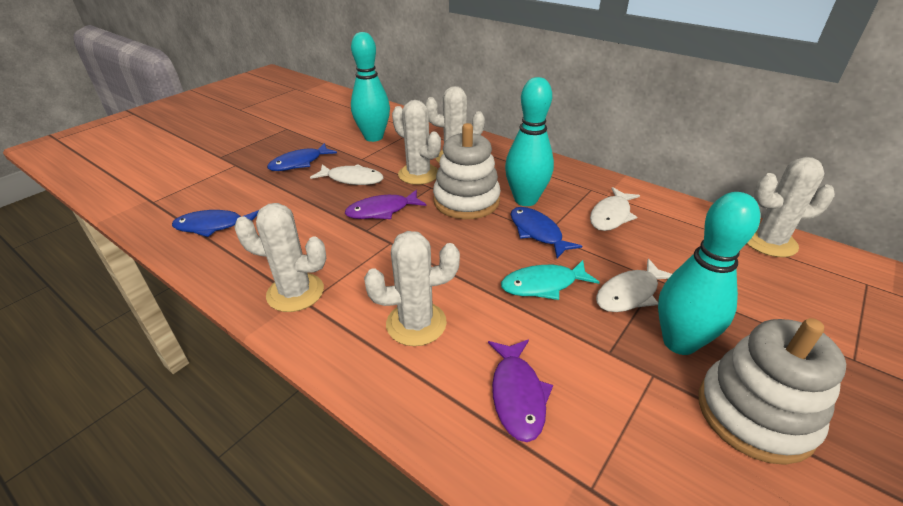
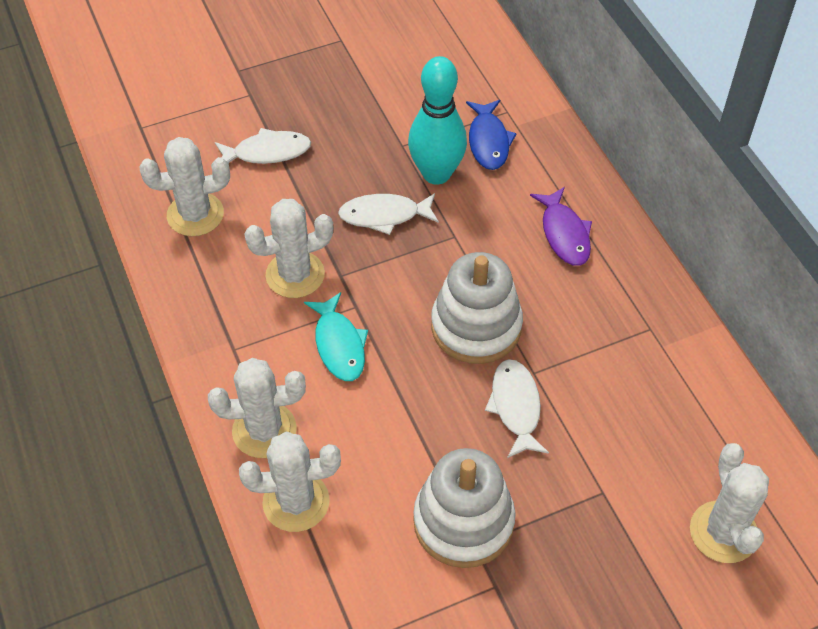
blue fish: 3 -> 1
purple fish: 2 -> 1
turquoise bowling pin: 3 -> 1

